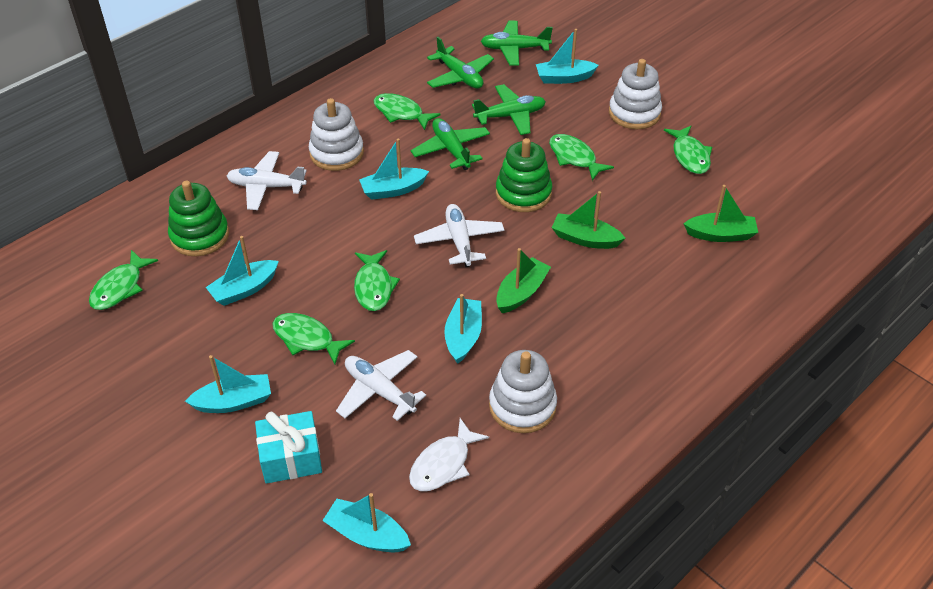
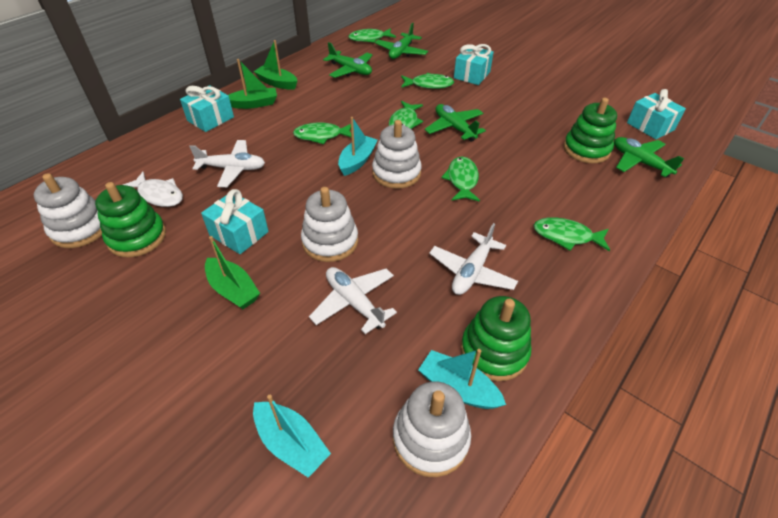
green stacking toy: 2 -> 3
turquoise boat: 6 -> 3
turquoise gift: 1 -> 4
white stacking toy: 3 -> 4

